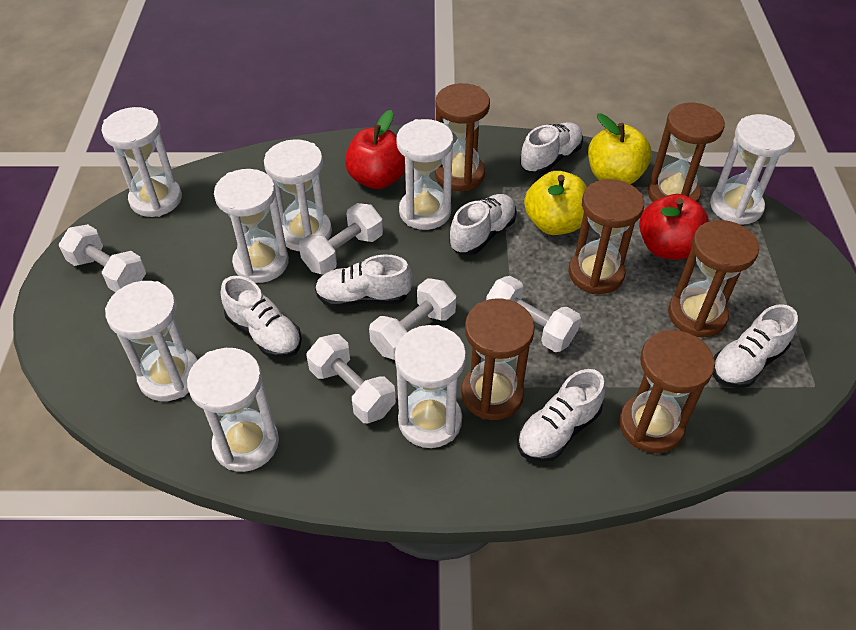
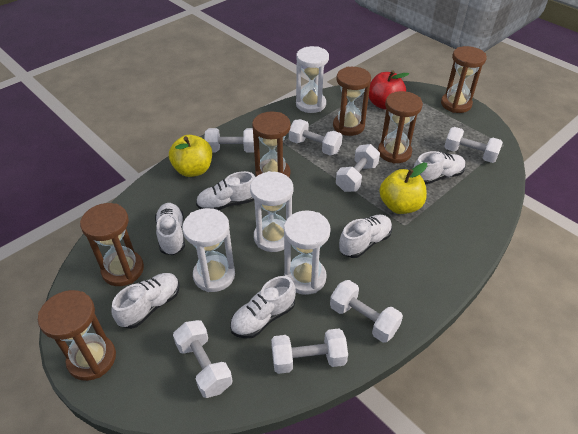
red apple: 2 -> 1
white dumbbell: 5 -> 7
white hourglass: 8 -> 4

